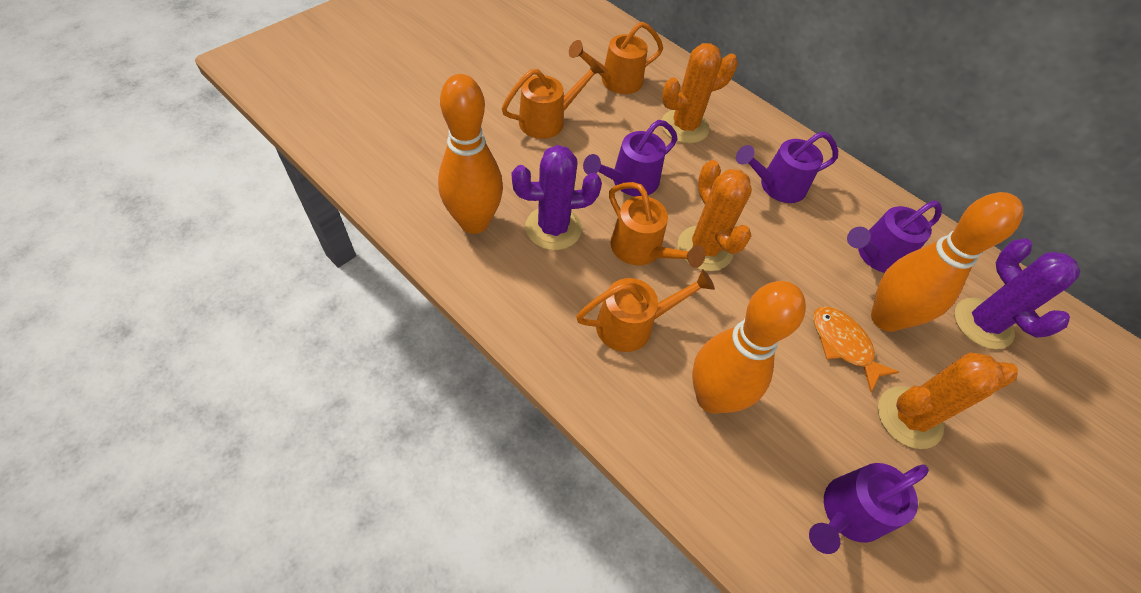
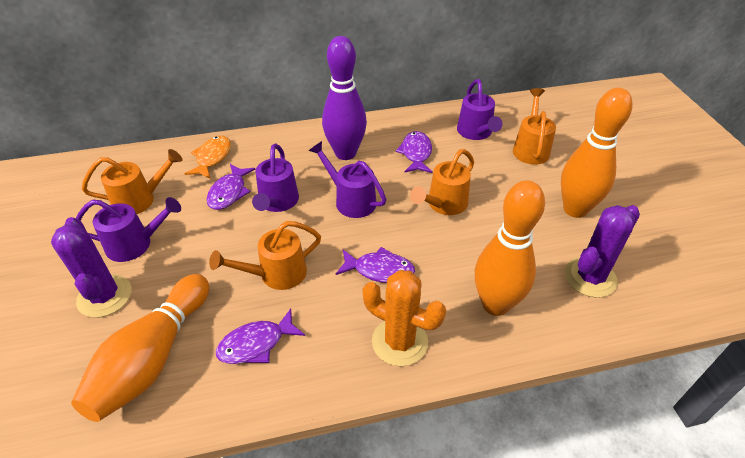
orange cactus: 3 -> 1
purple bowling pin: 0 -> 1
purple fish: 0 -> 4

